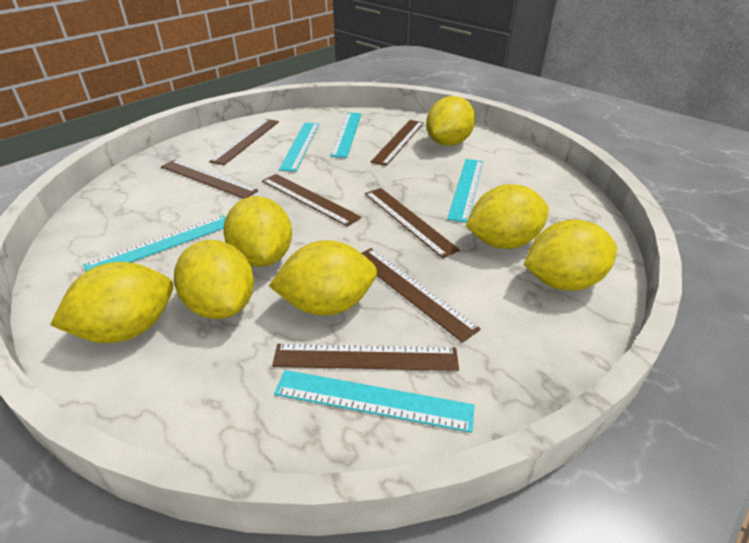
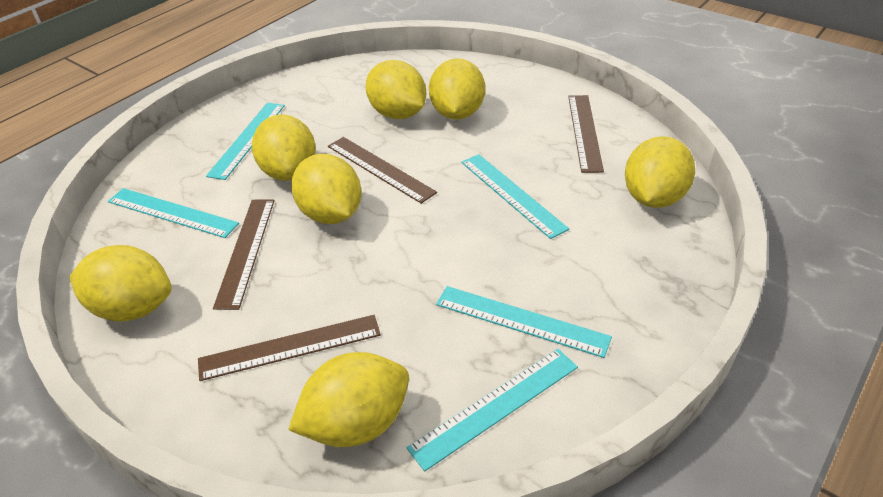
brown ruler: 7 -> 4

